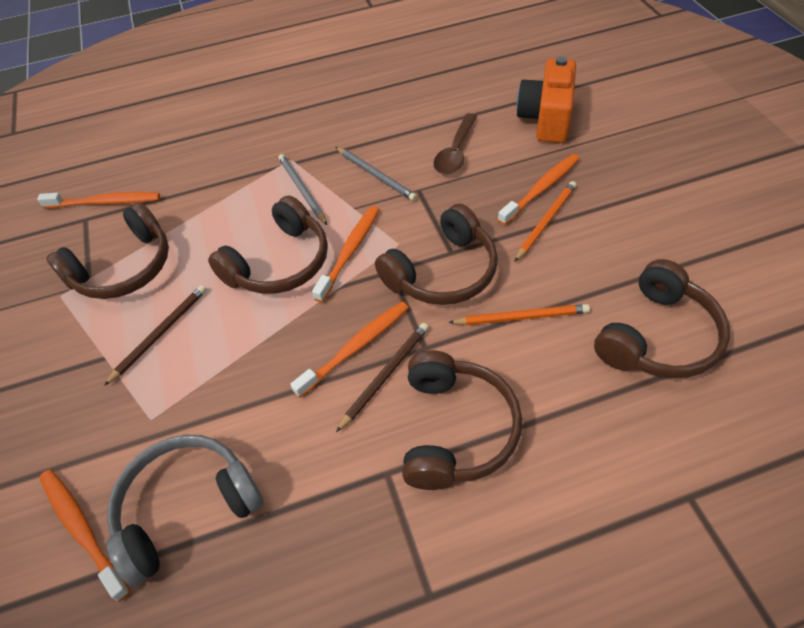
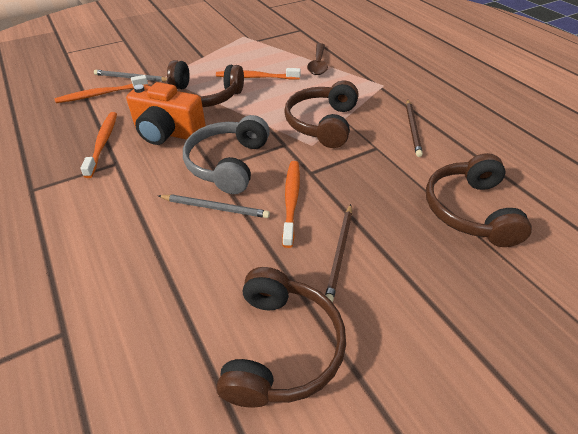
brown headphones: 5 -> 4
orange pencil: 2 -> 0
orange toothbrush: 5 -> 4

